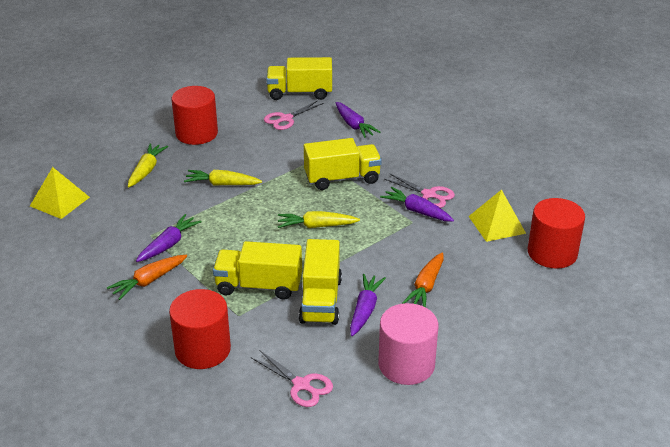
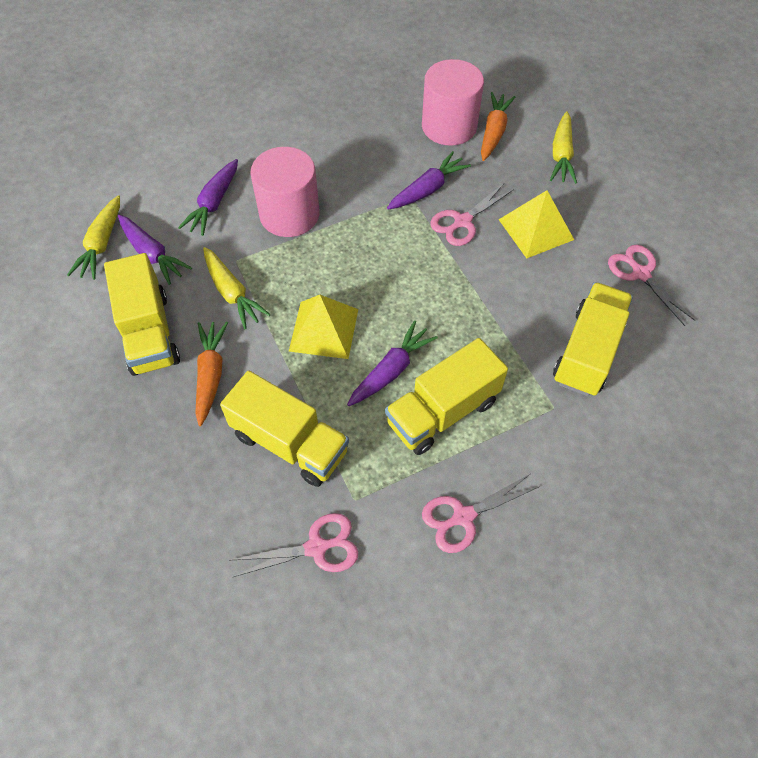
pink cylinder: 1 -> 2
pink scissors: 3 -> 4
red cylinder: 3 -> 0

